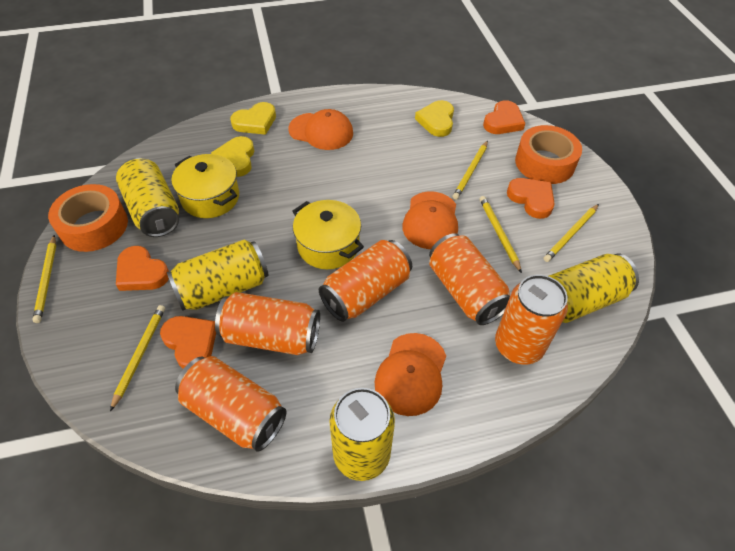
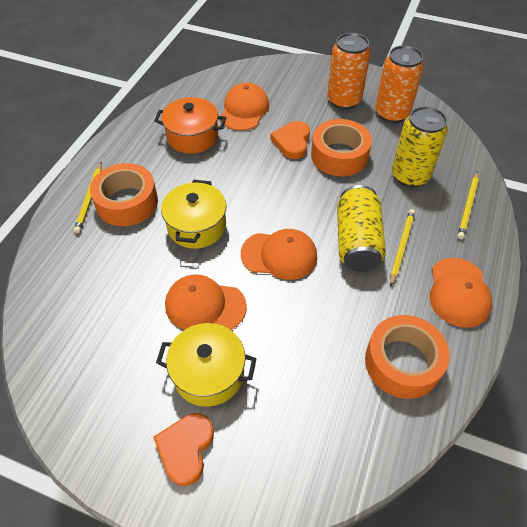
orange can: 5 -> 2
orange cap: 3 -> 4
orange heart: 4 -> 2
orange pot: 0 -> 1
orange tape: 2 -> 3
yellow can: 4 -> 2
yellow heart: 3 -> 0
yellow pencil: 5 -> 3

